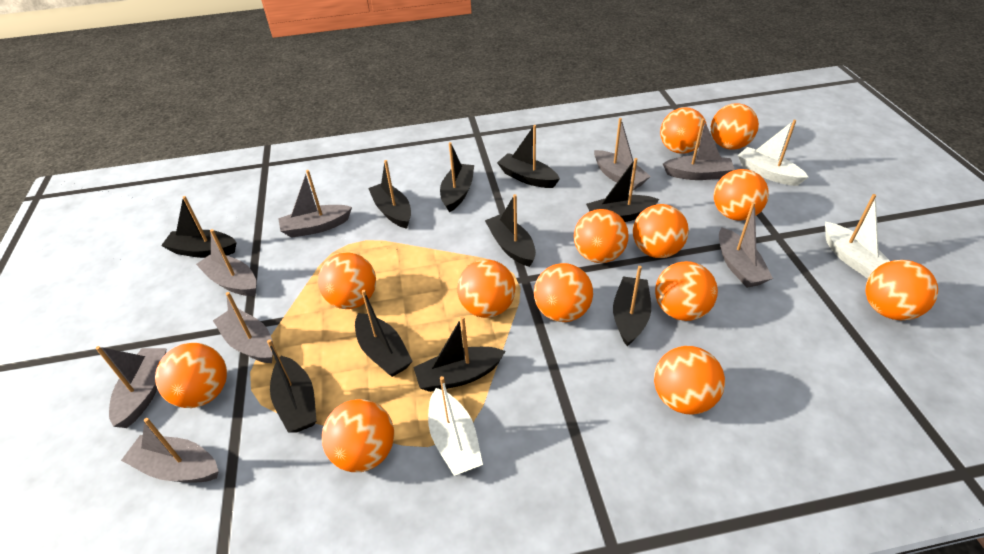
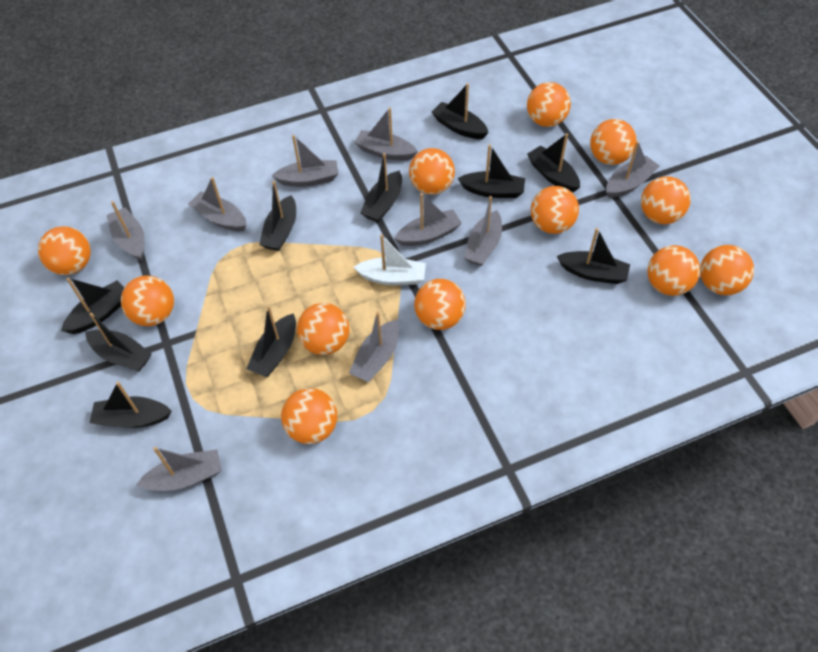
grey boat: 8 -> 9
orange ball: 13 -> 12
white boat: 3 -> 1

